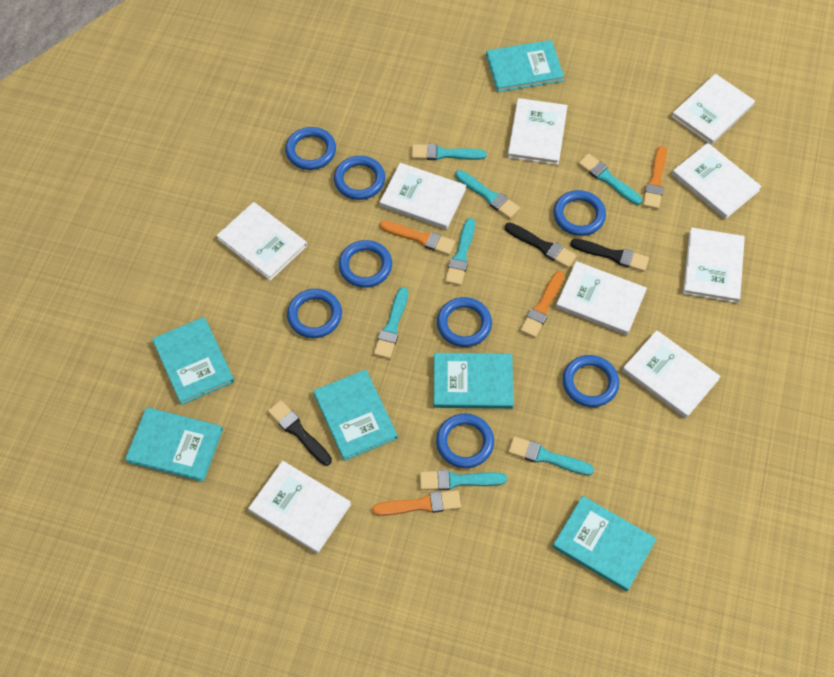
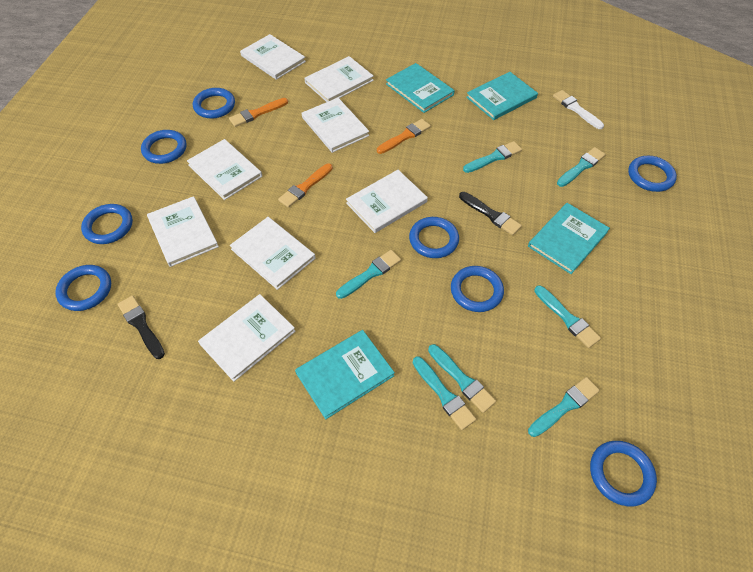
black brush: 3 -> 2
orange brush: 4 -> 3
turquoise book: 6 -> 4
white book: 9 -> 8
white brush: 0 -> 1

